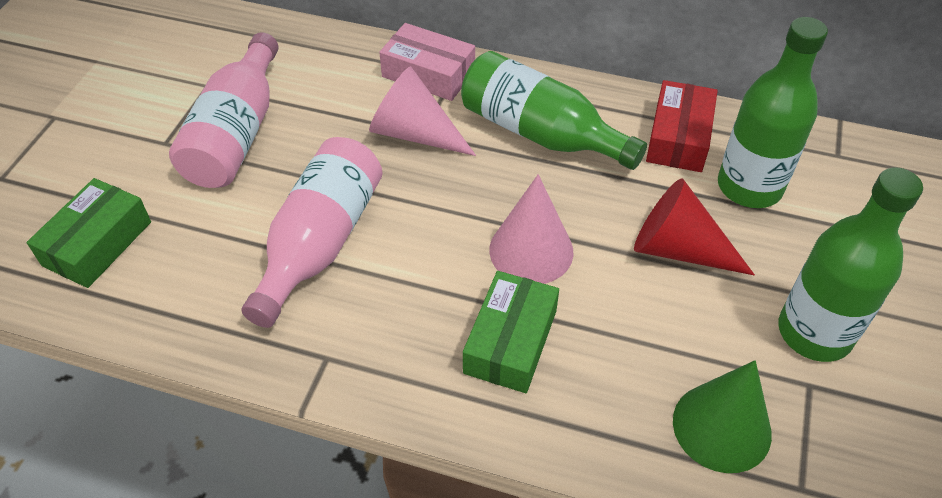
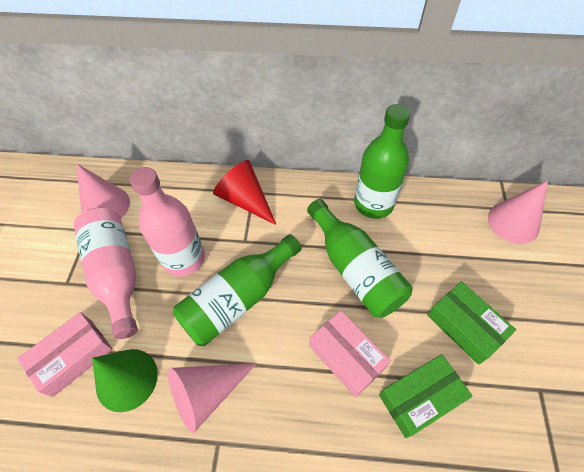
pink box: 1 -> 2
pink cone: 2 -> 3
red box: 1 -> 0

